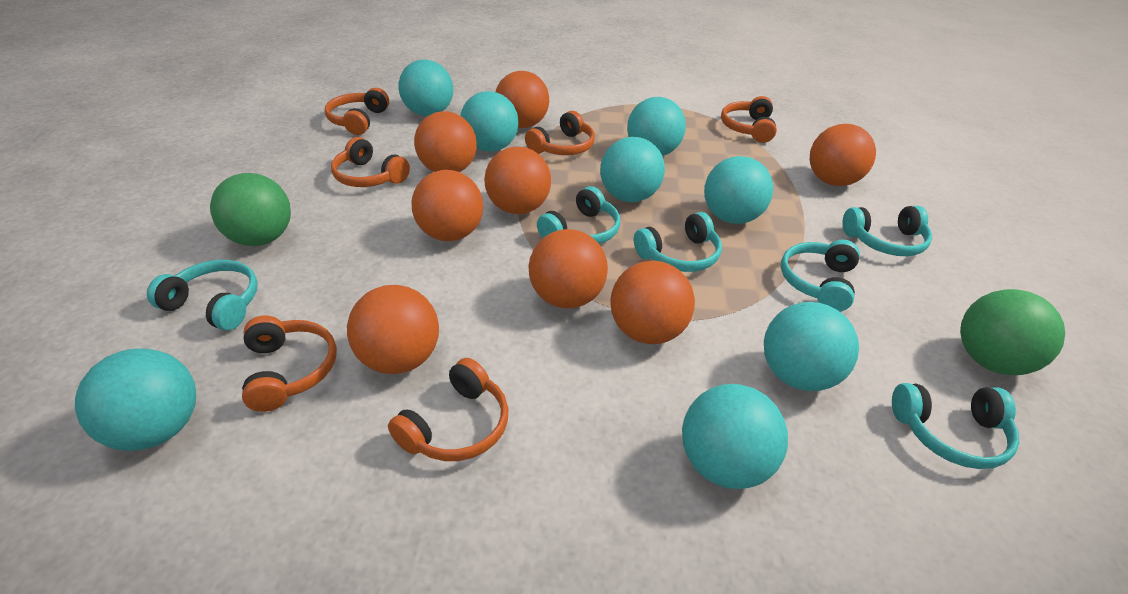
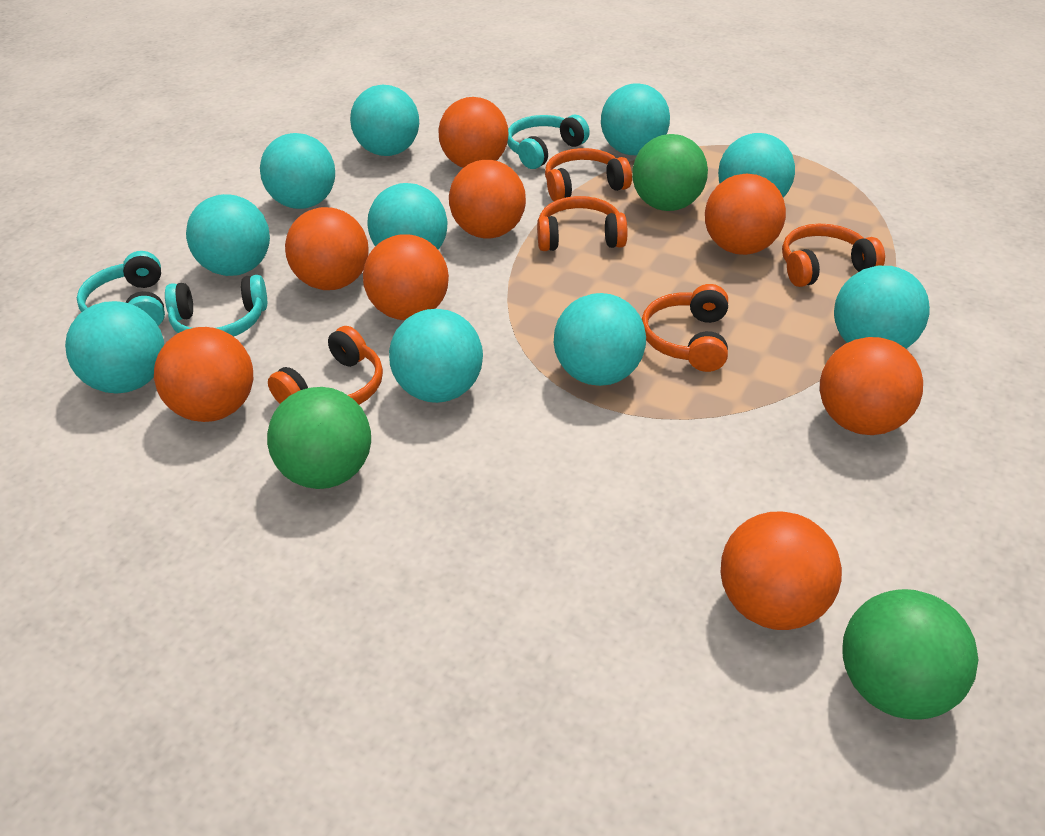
green ball: 2 -> 3
orange headphones: 6 -> 5
turquoise ball: 8 -> 10
turquoise headphones: 6 -> 3

